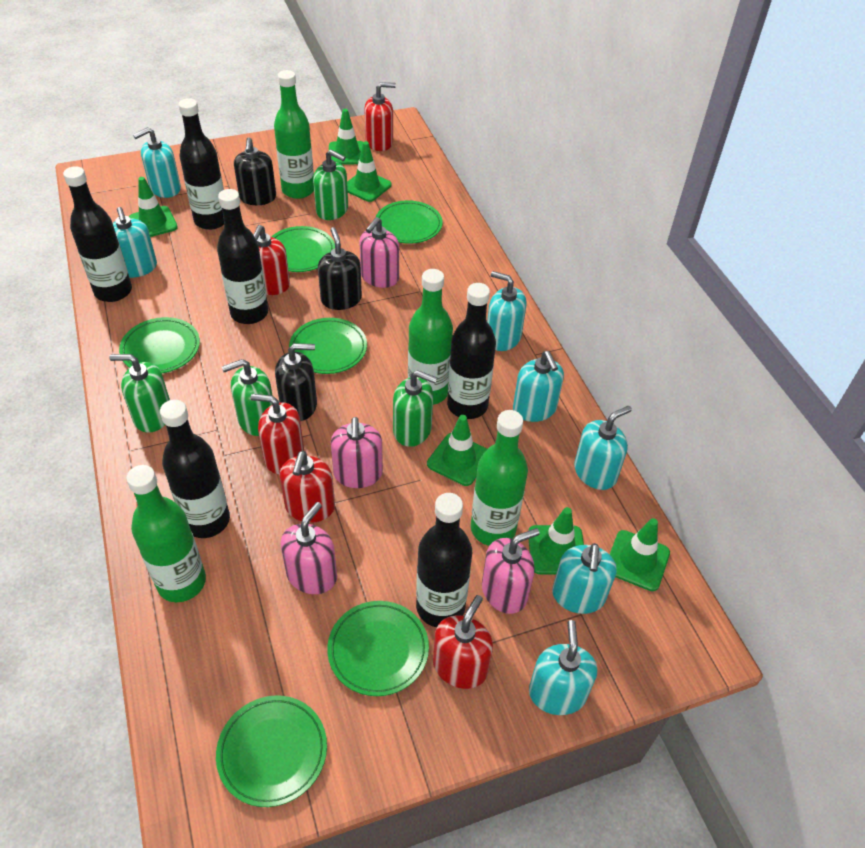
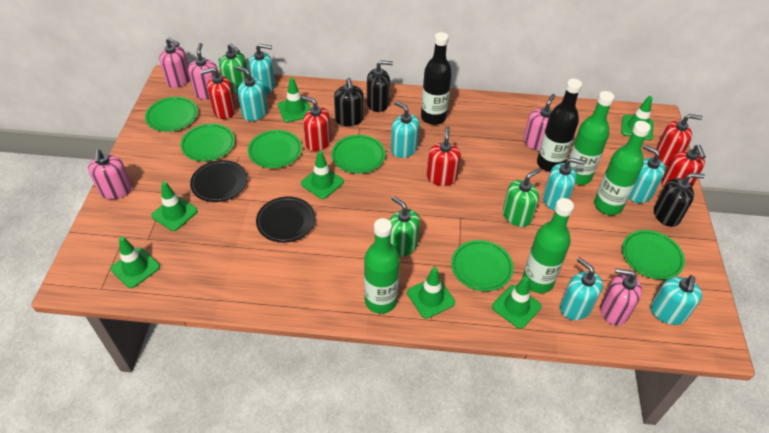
black bottle: 6 -> 2
black plate: 0 -> 2
green soap dispenser: 4 -> 3
green traffic cone: 6 -> 7
pink soap dispenser: 4 -> 5

